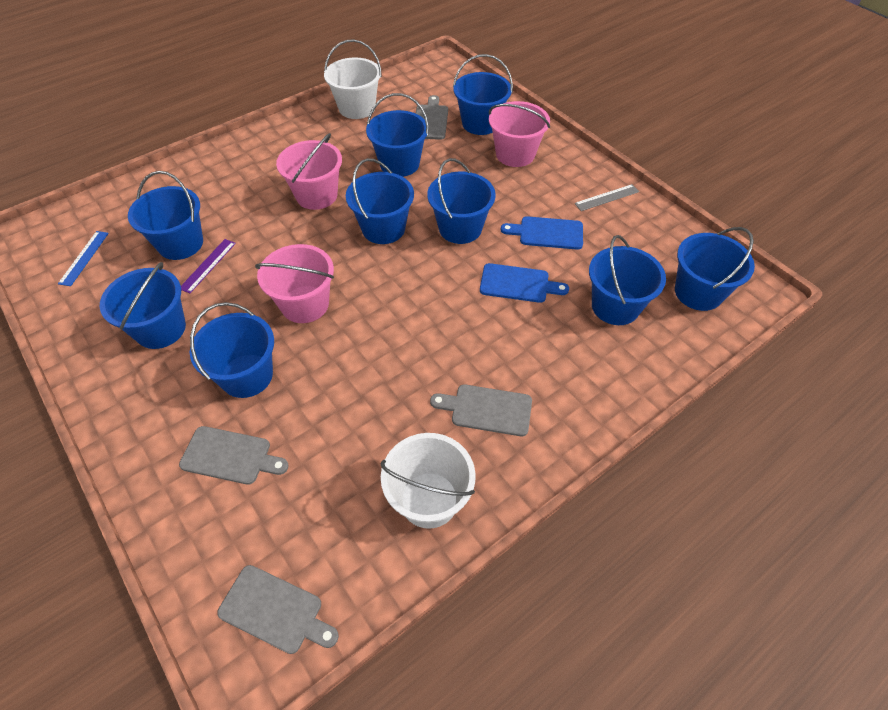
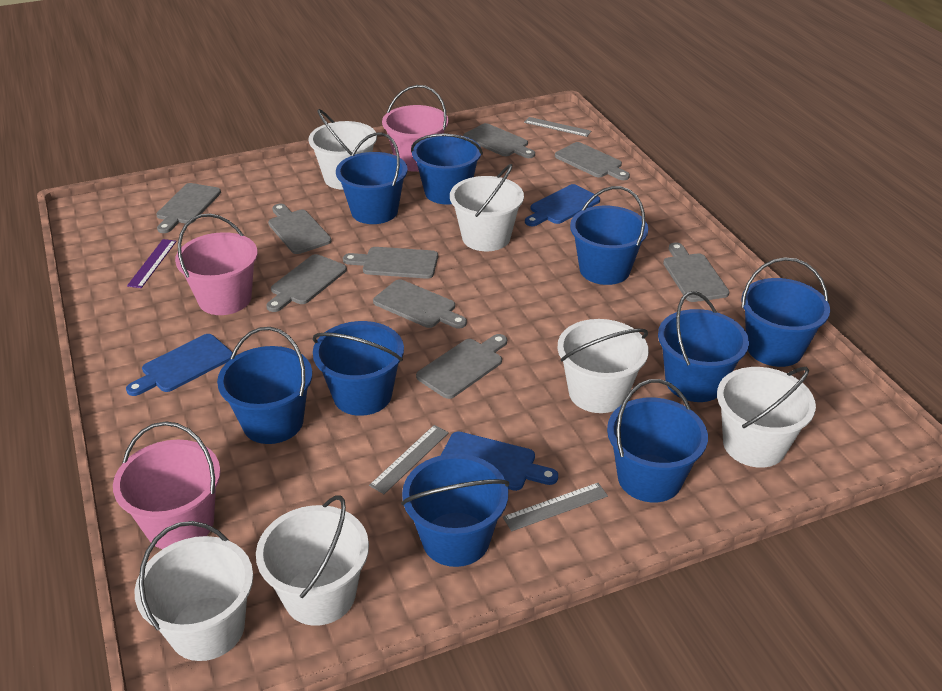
blue cutting board: 2 -> 3
blue ruler: 1 -> 0
grey cutting board: 4 -> 9
grey ruler: 1 -> 3
white bucket: 2 -> 6

